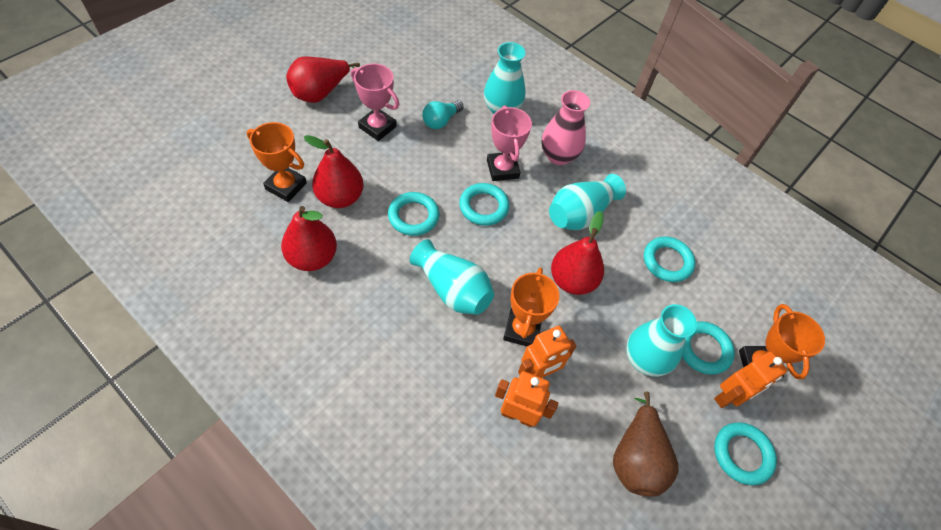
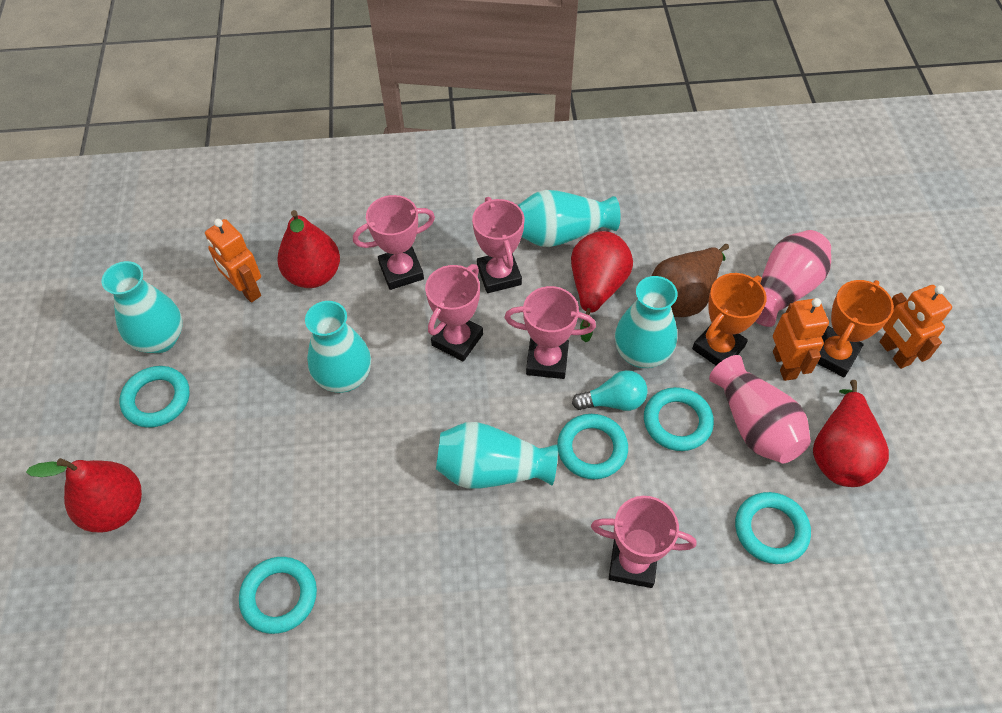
orange trophy: 3 -> 2
pink trophy: 2 -> 5
pink vase: 1 -> 2
turquoise vase: 4 -> 5

